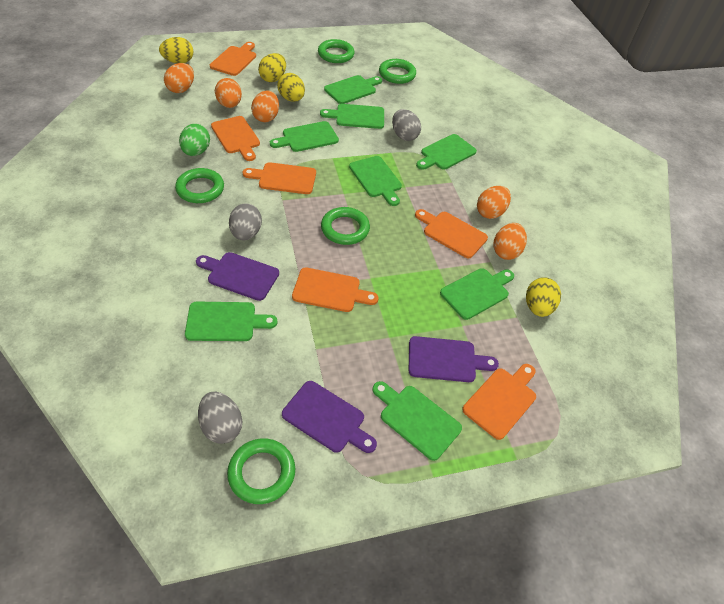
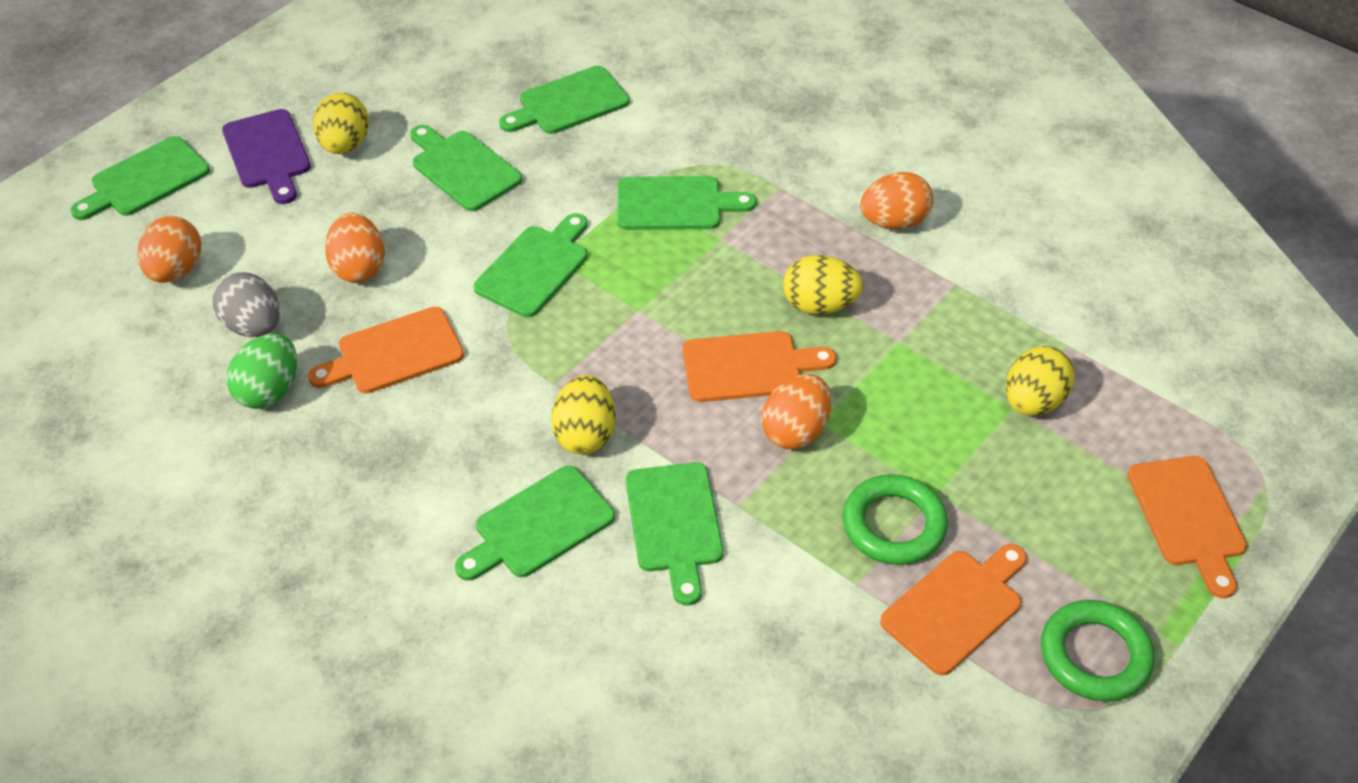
green cutting board: 8 -> 7
green ring: 5 -> 2
grey egg: 3 -> 1
orange cutting board: 6 -> 4
orange egg: 5 -> 4
purple cutting board: 3 -> 1

